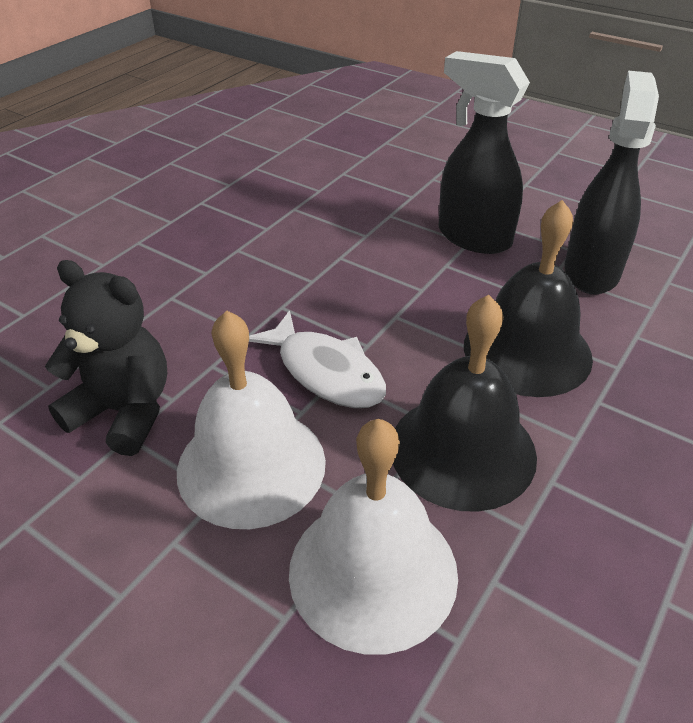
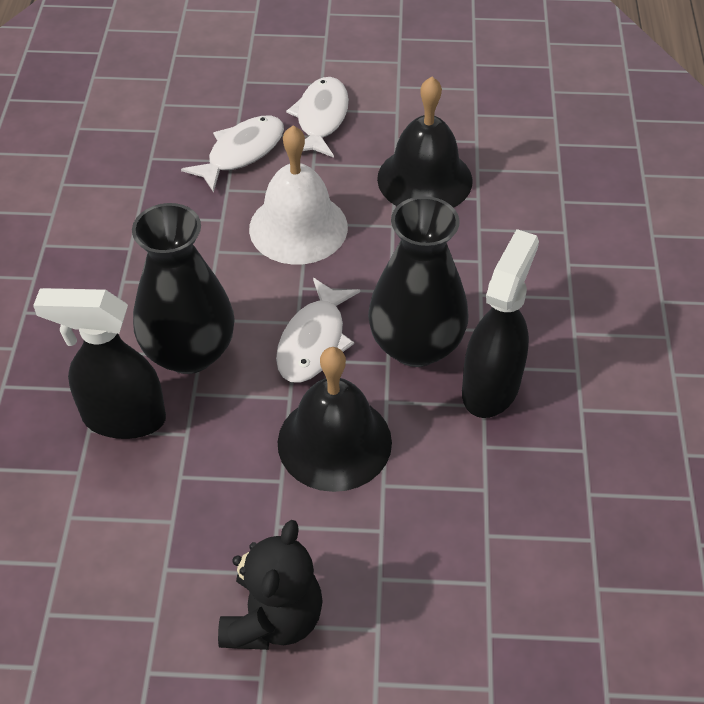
black vase: 0 -> 2
white bell: 2 -> 1
white fish: 1 -> 3

